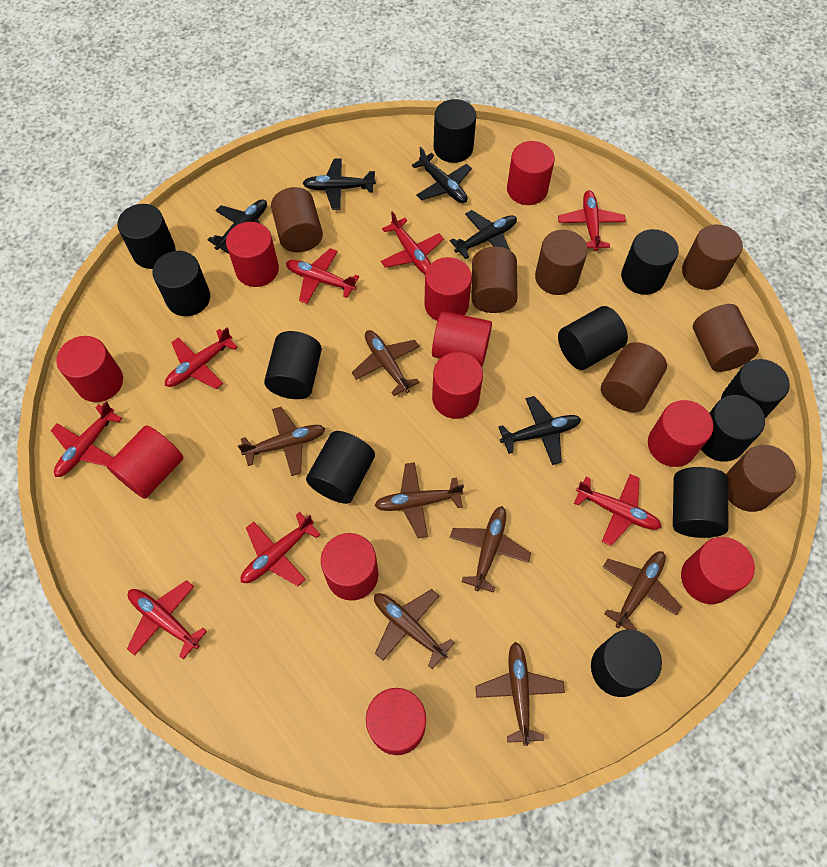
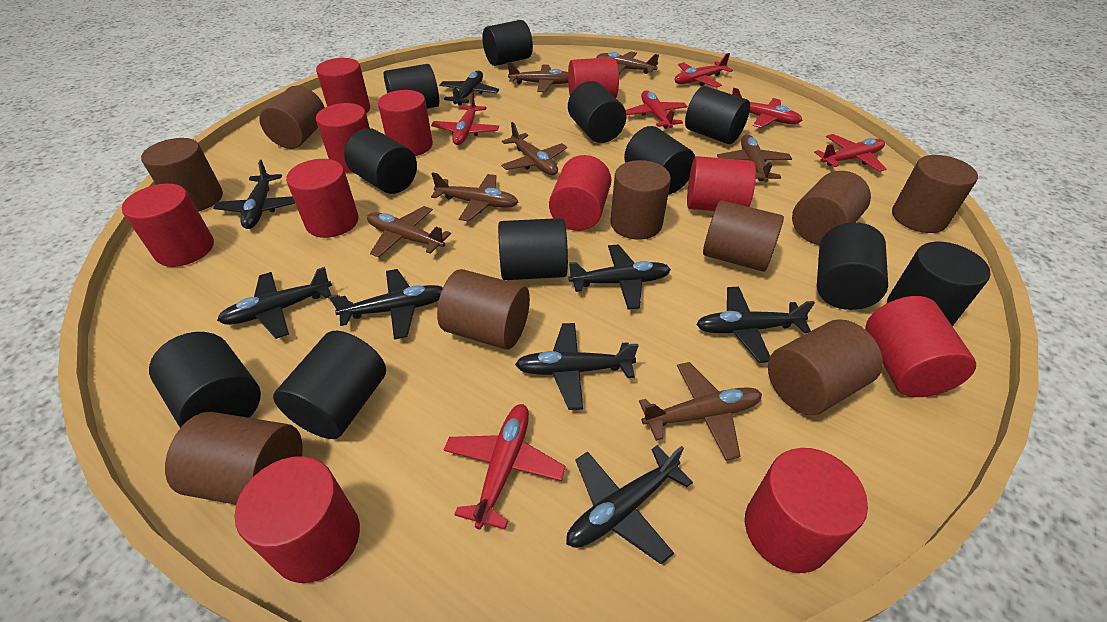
black plane: 5 -> 8
brown cylinder: 7 -> 9
red plane: 8 -> 6

